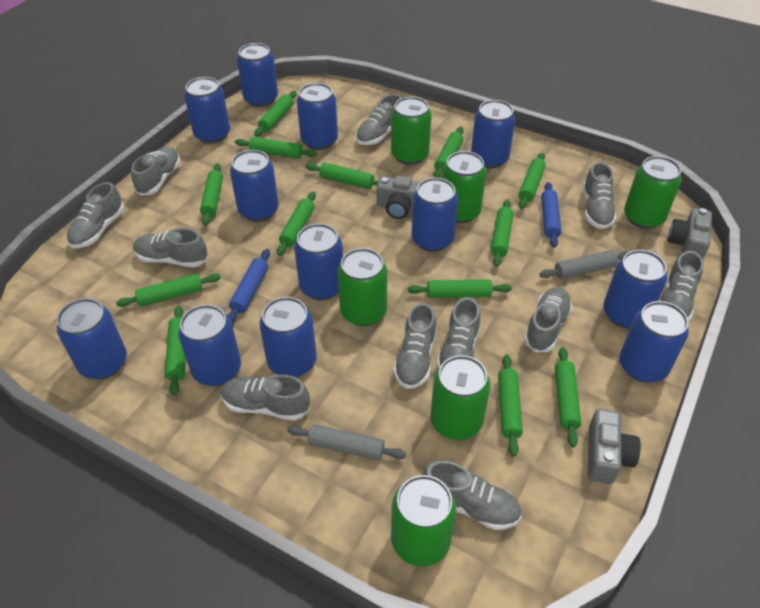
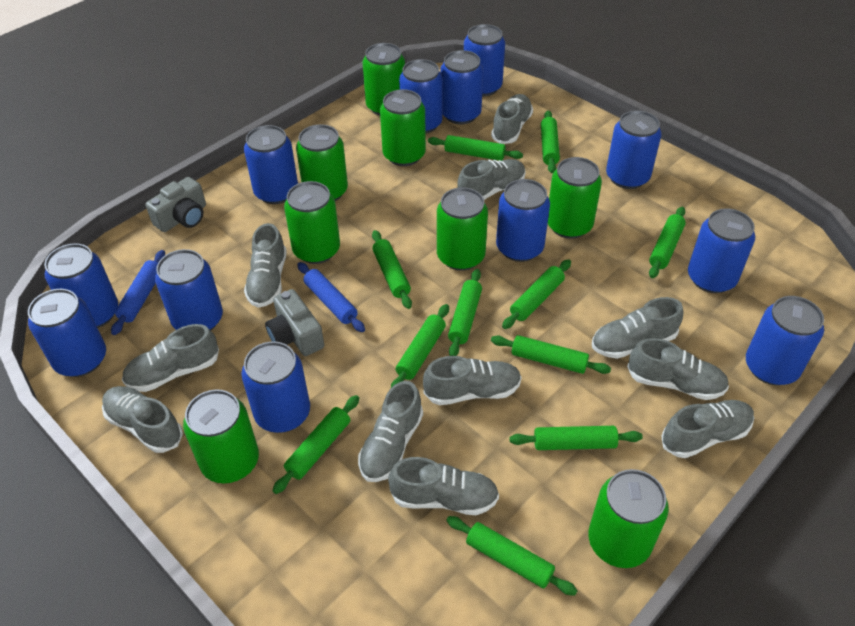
green can: 6 -> 8
green rolling pin: 13 -> 11
grey camera: 3 -> 2
grey rolling pin: 2 -> 0

